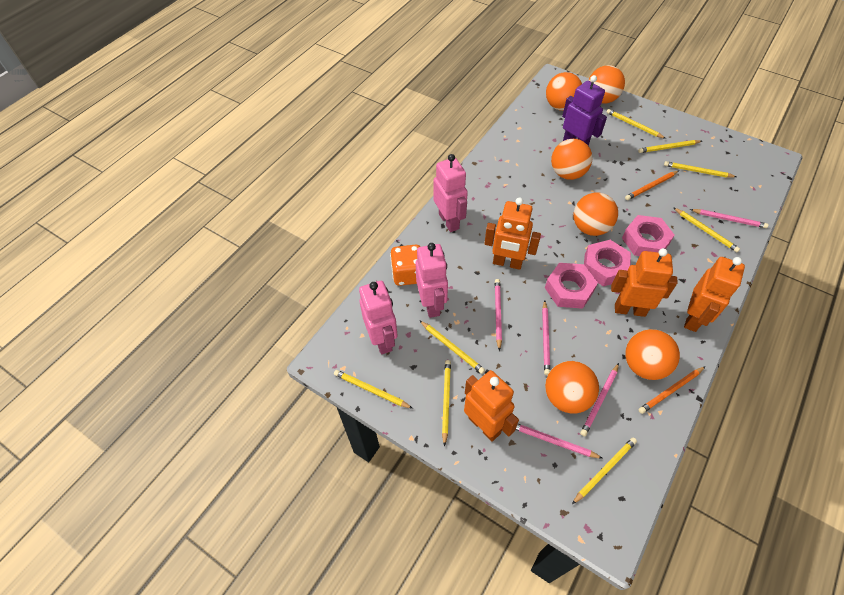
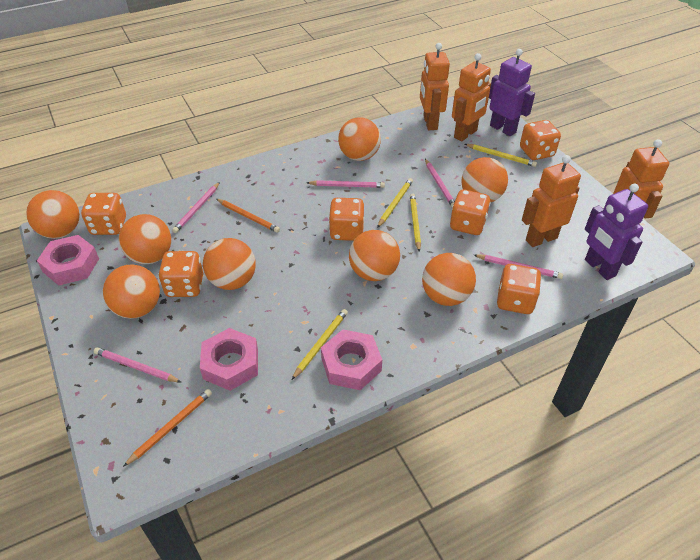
orange ball: 6 -> 8
orange dice: 1 -> 6
pink robot: 3 -> 0
purple robot: 1 -> 2
yellow pencil: 8 -> 4

